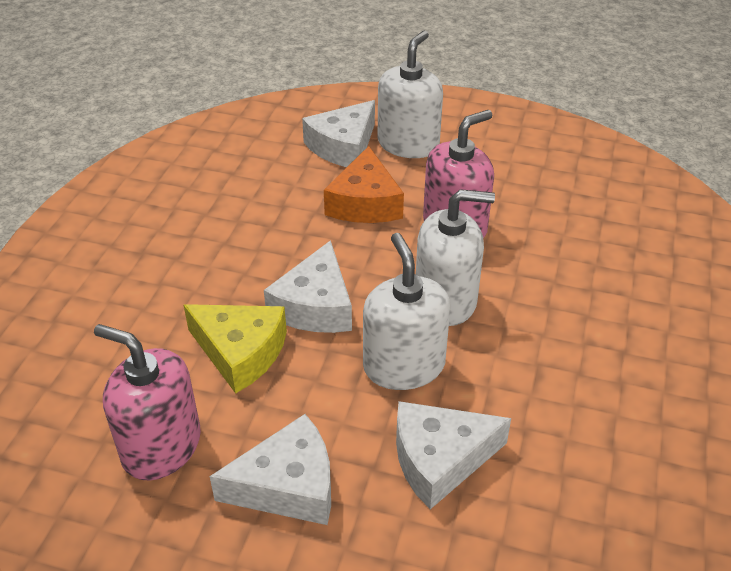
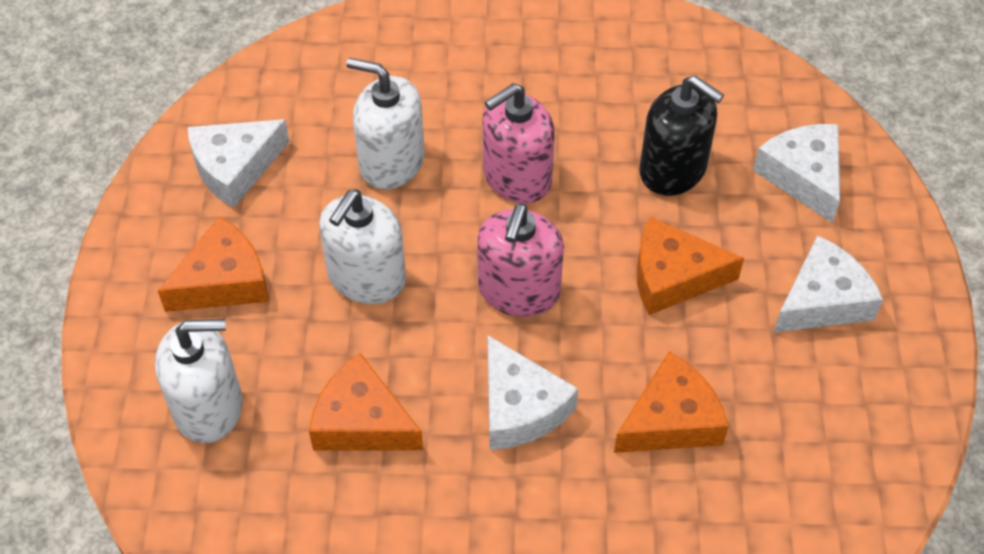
black soap dispenser: 0 -> 1
orange cheese: 1 -> 4
yellow cheese: 1 -> 0

